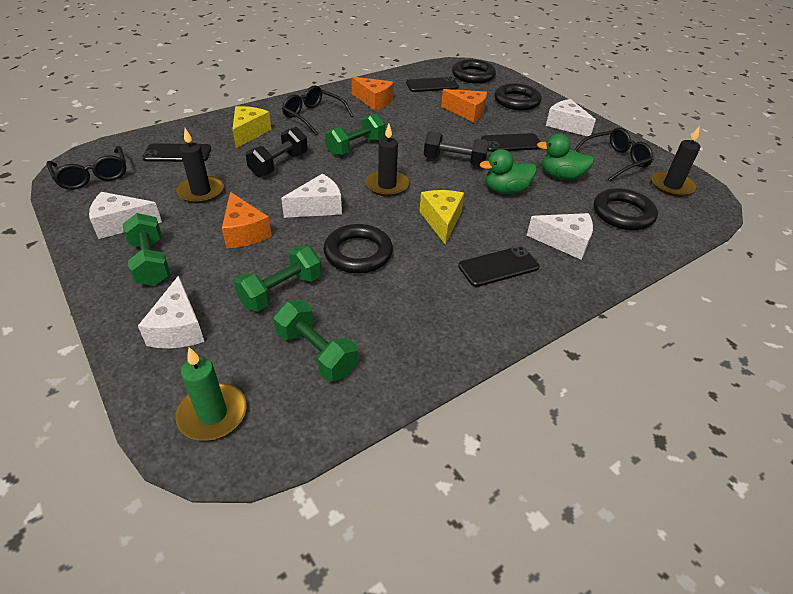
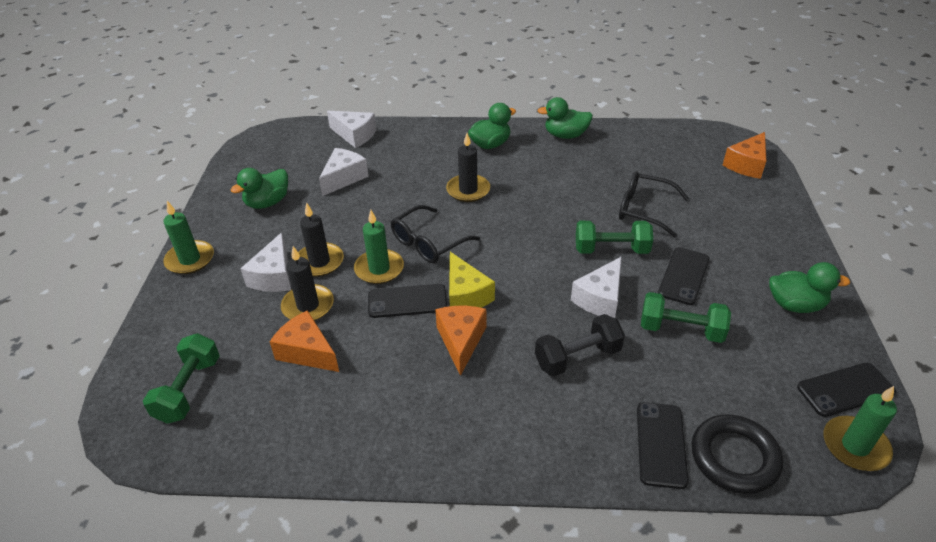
black dumbbell: 2 -> 1
black glasses: 3 -> 2
black ring: 4 -> 1
green candle: 1 -> 3
green duck: 2 -> 4
green dumbbell: 4 -> 3
white cheese: 5 -> 4
yellow cheese: 2 -> 1

